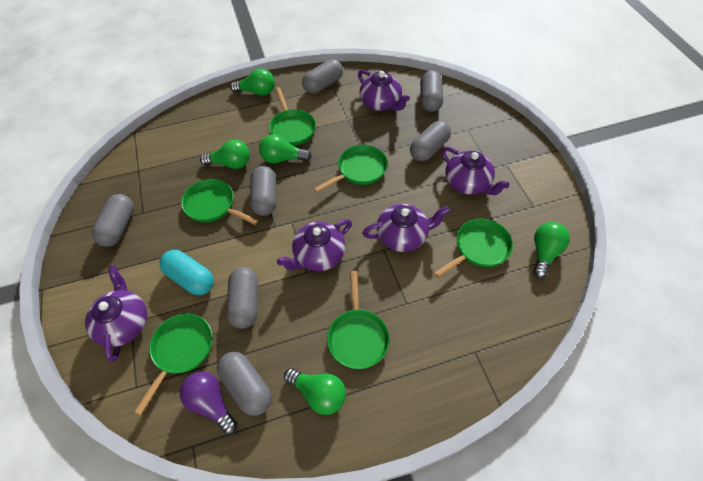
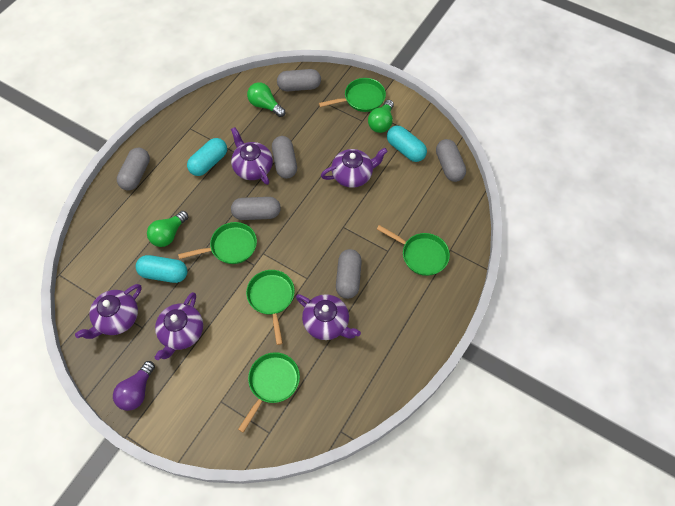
green light bulb: 5 -> 3
green pan: 6 -> 5
grey capsule: 7 -> 6
turquoise capsule: 1 -> 3

